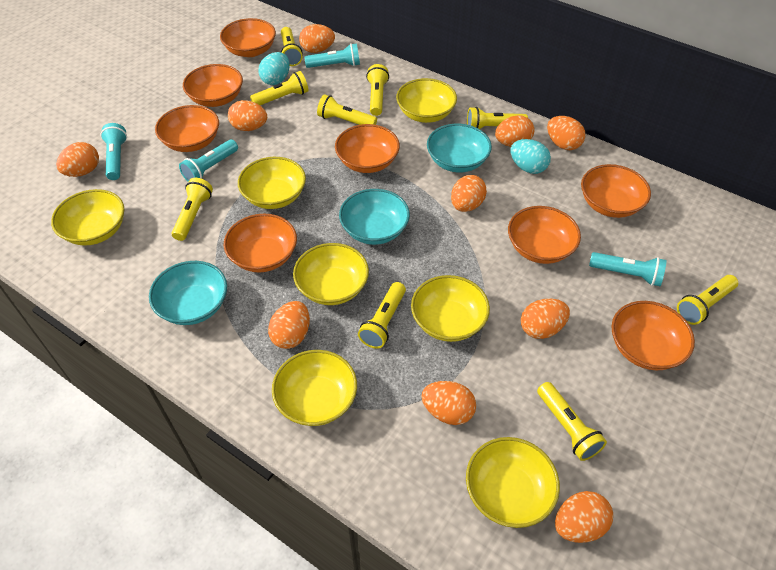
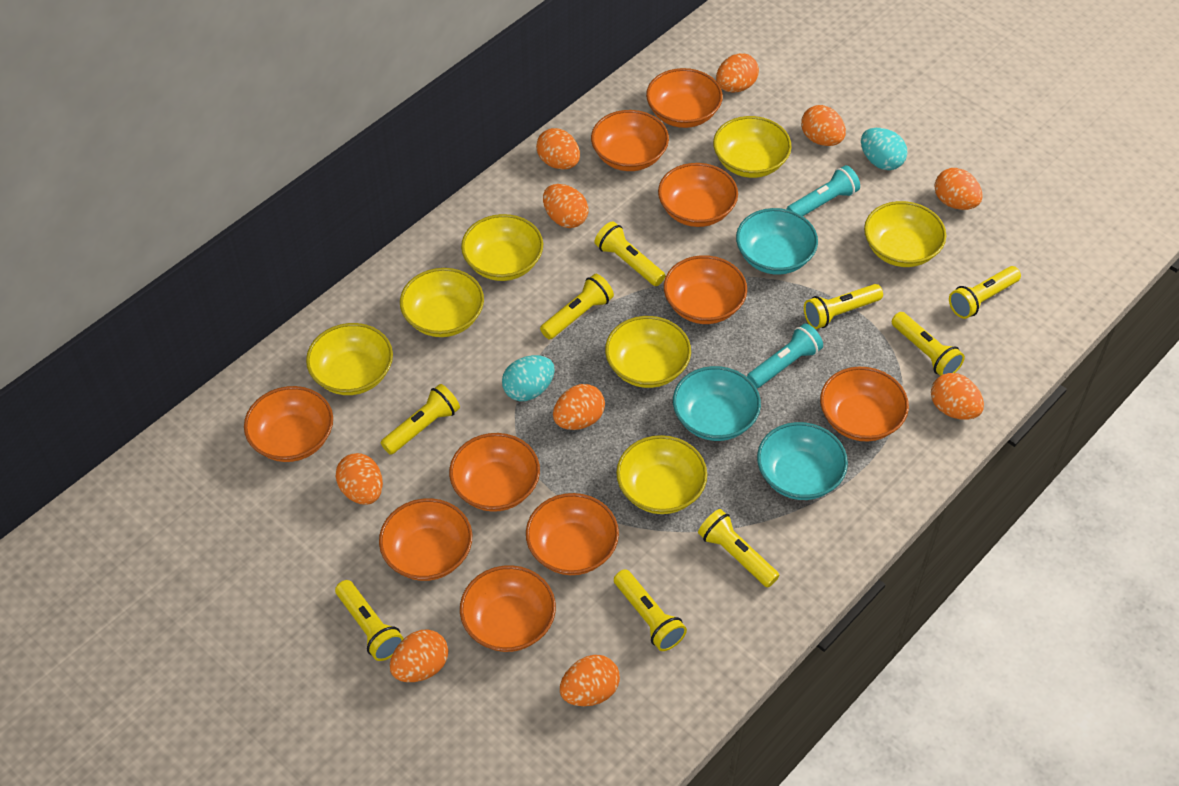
orange bowl: 8 -> 10
turquoise flashlight: 4 -> 2

